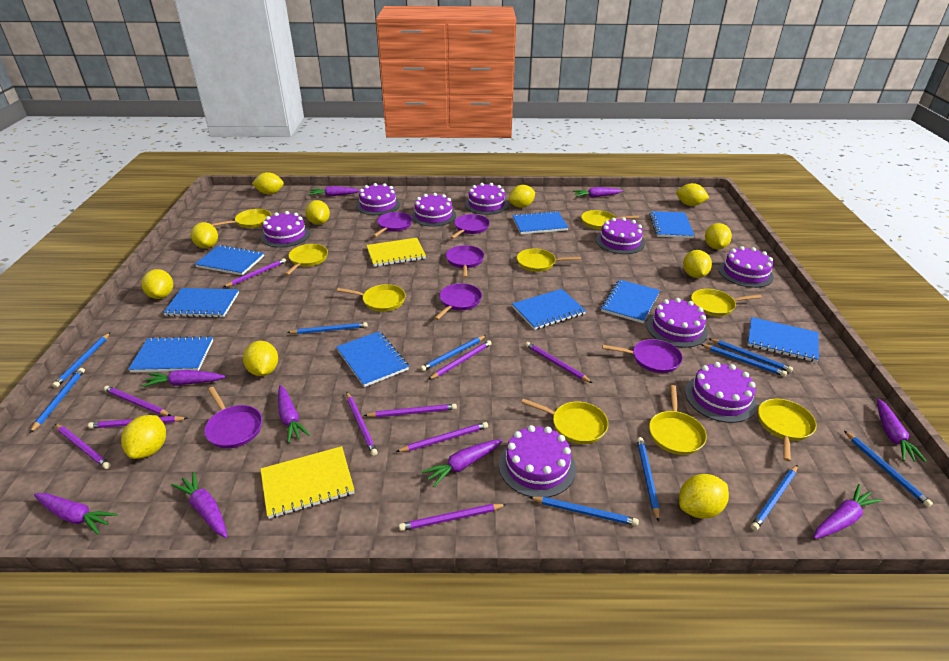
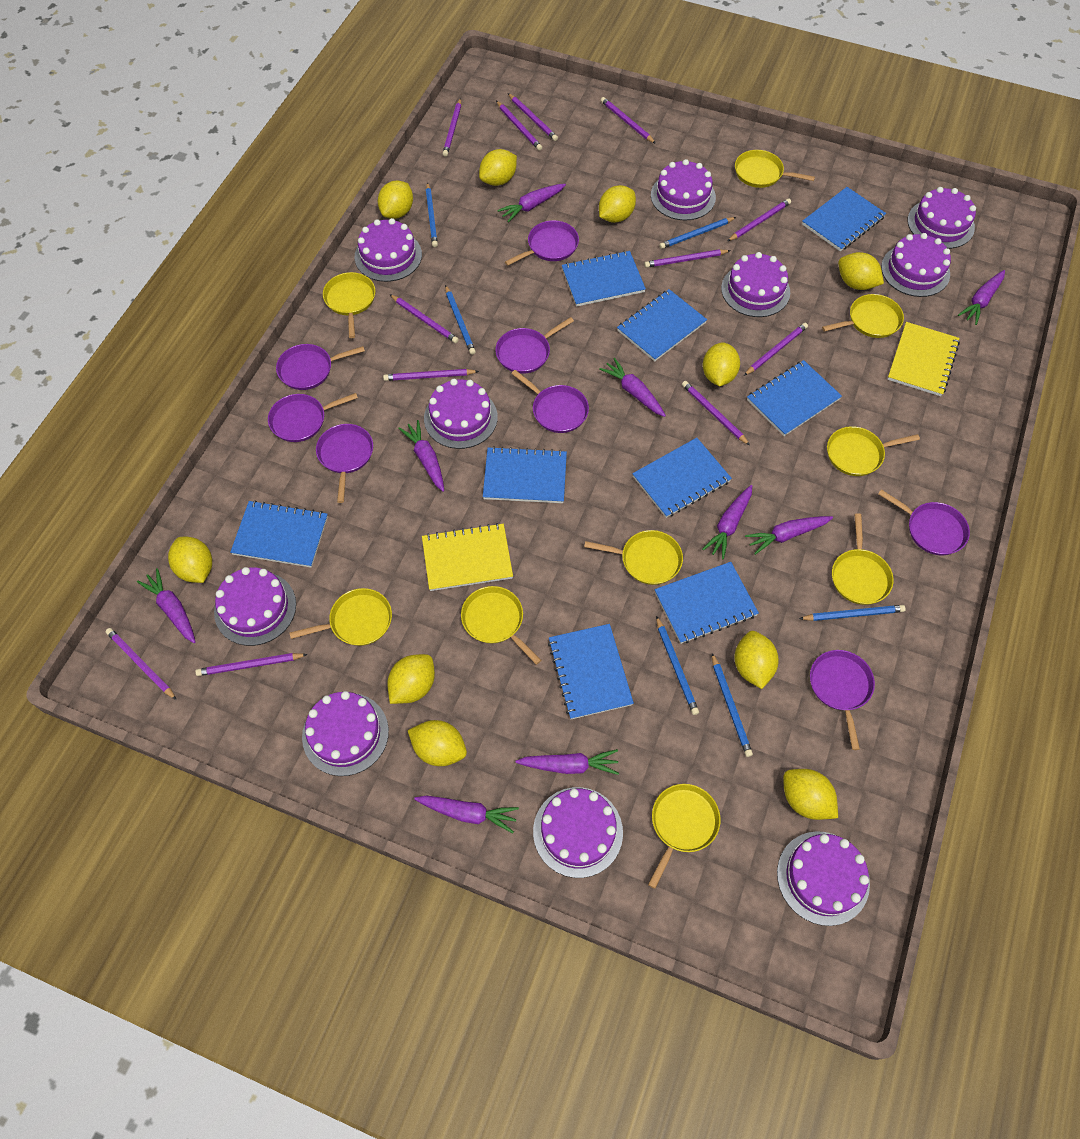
blue pencil: 10 -> 6
purple cake: 9 -> 10
purple pan: 6 -> 8
purple pencil: 10 -> 12
yellow lemon: 11 -> 10

